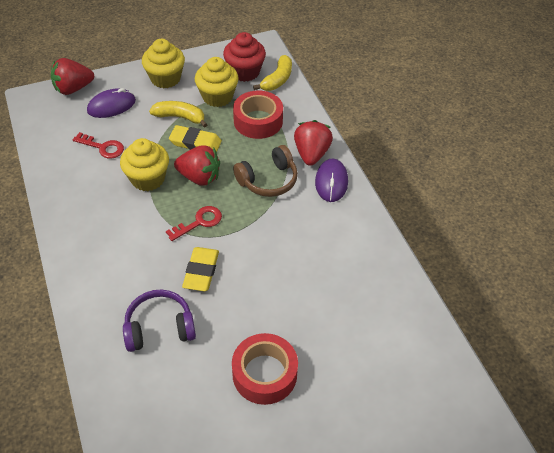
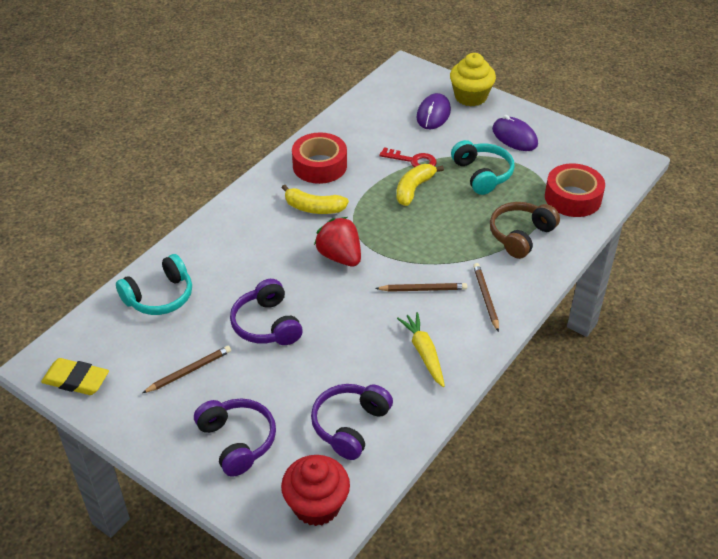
brown pencil: 0 -> 3
purple headphones: 1 -> 3
red key: 2 -> 1
red strawberry: 3 -> 1
turquoise headphones: 0 -> 2
yellow carrot: 0 -> 1
yellow cupcake: 3 -> 1
yellow eraser: 2 -> 1

